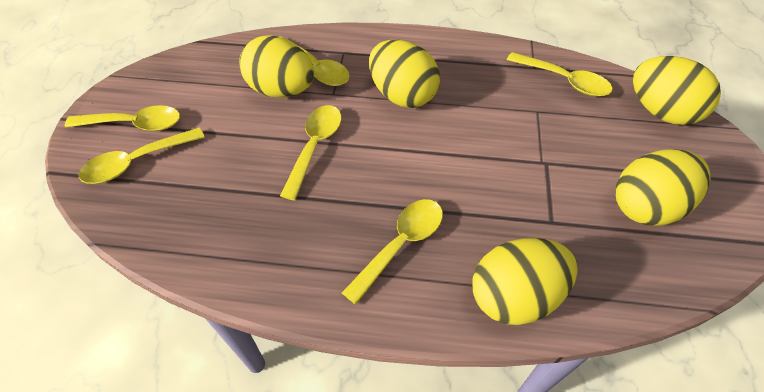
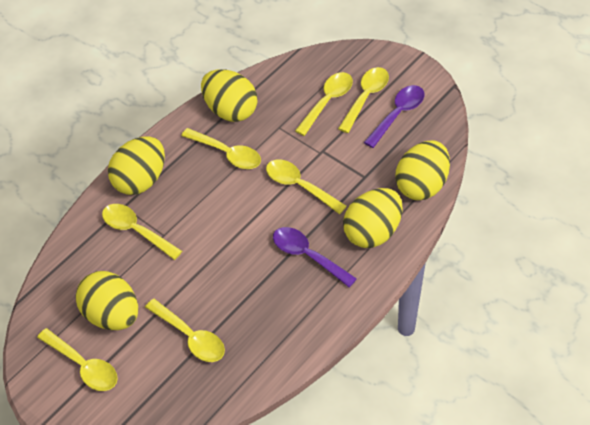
purple spoon: 0 -> 2
yellow spoon: 6 -> 7

